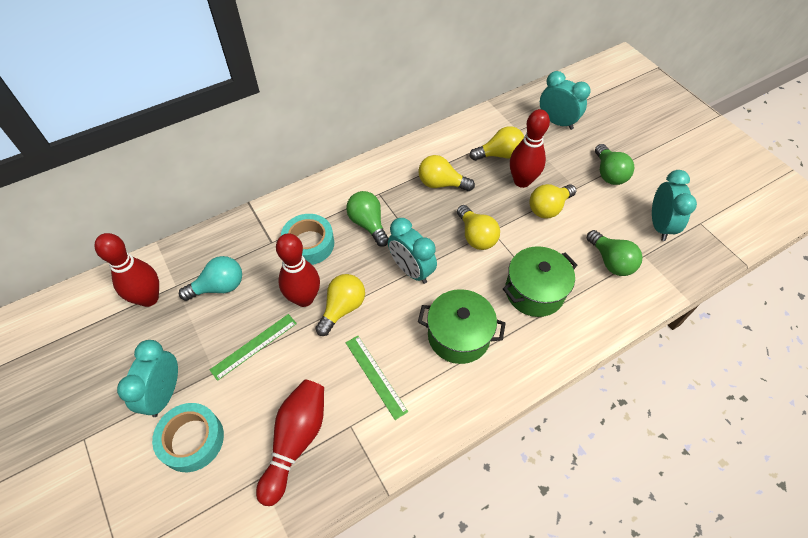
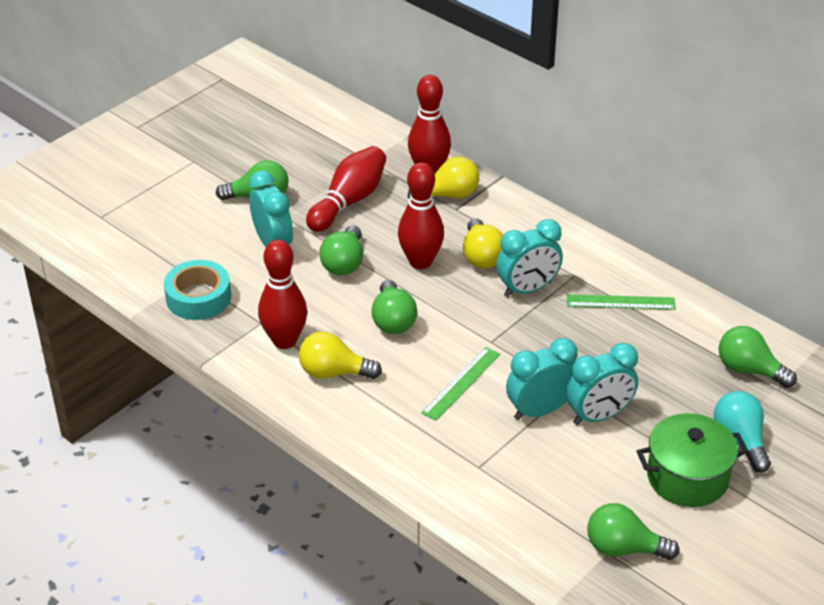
green light bulb: 3 -> 5
green pot: 2 -> 1
turquoise tape: 2 -> 1
yellow light bulb: 5 -> 3

